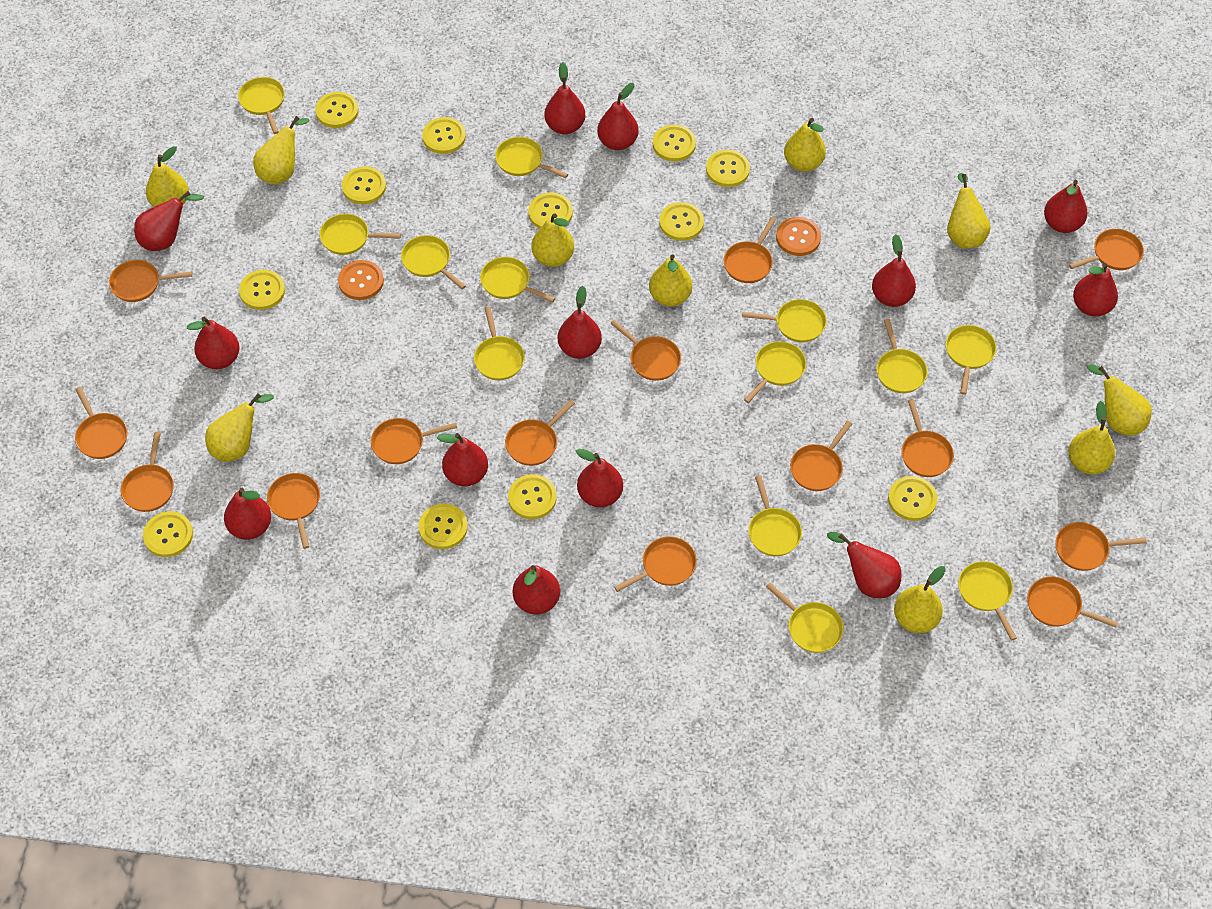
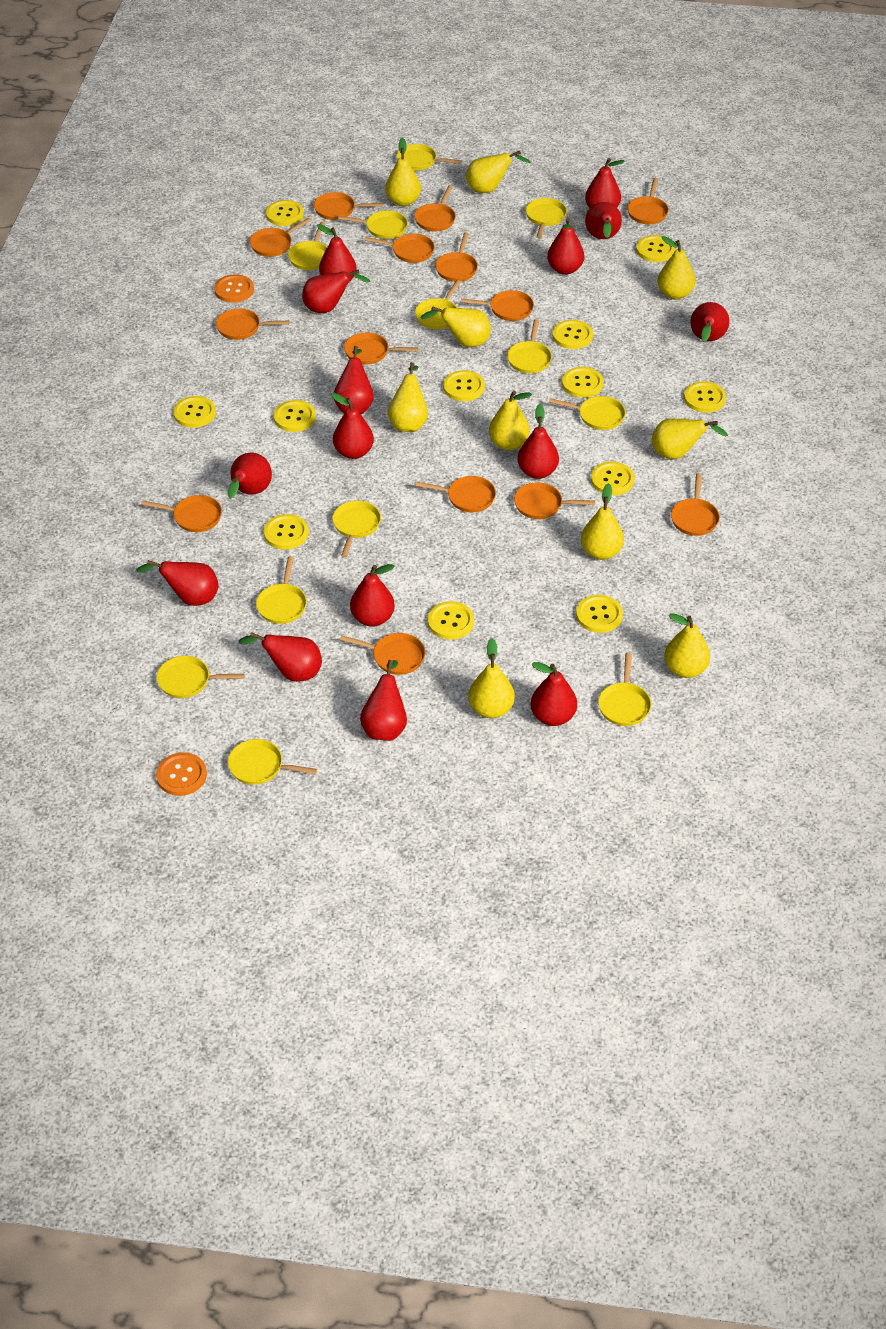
red pear: 13 -> 15
yellow pan: 13 -> 12

